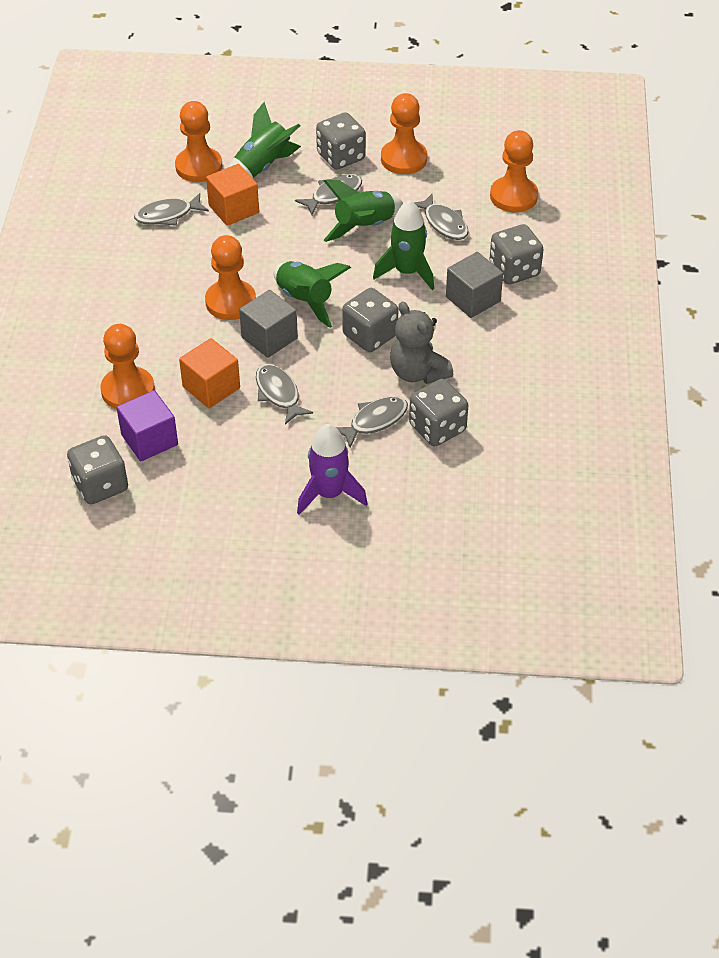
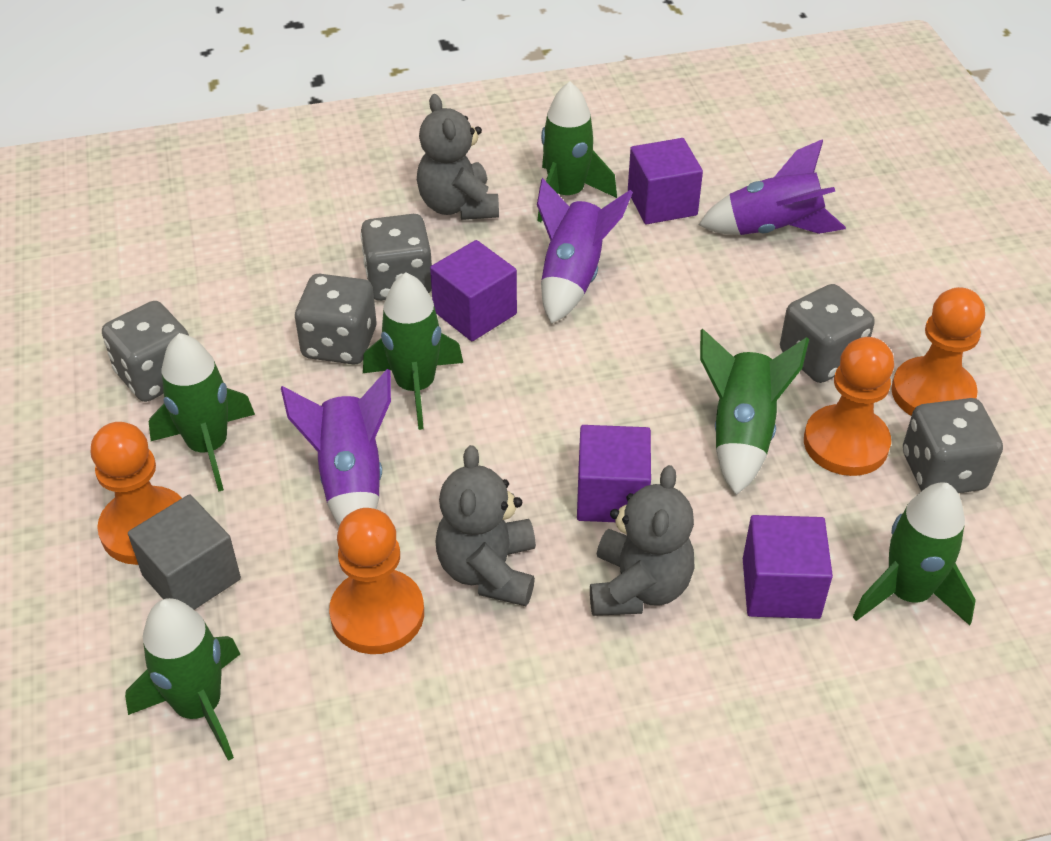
green rocket: 4 -> 6
grey cube: 2 -> 1
grey fish: 5 -> 0
grey teddy bear: 1 -> 3
orange cube: 2 -> 0
orange pawn: 5 -> 4
purple cube: 1 -> 4
purple rocket: 1 -> 3

